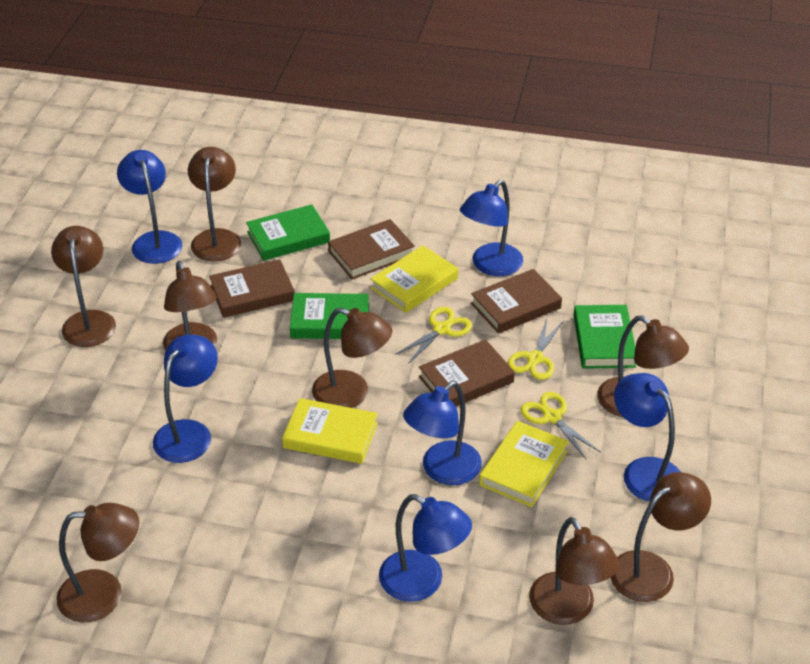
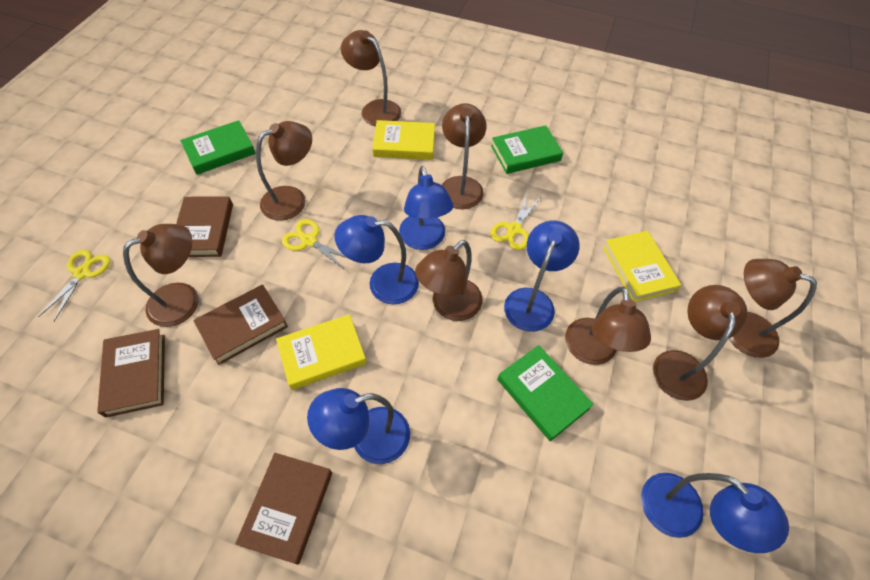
blue lamp: 6 -> 5

